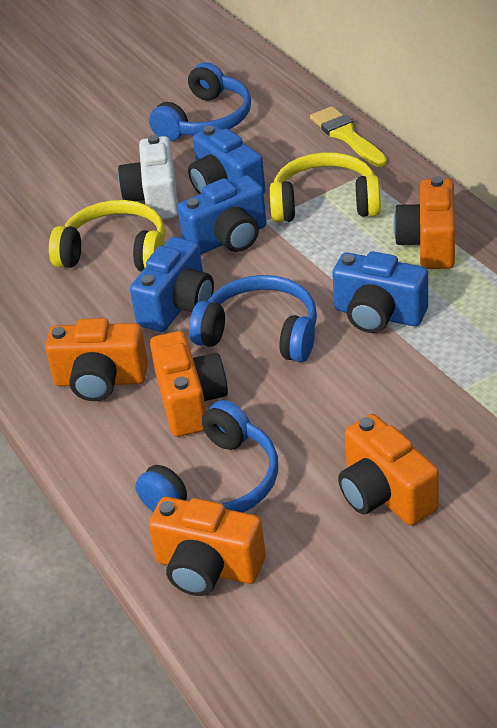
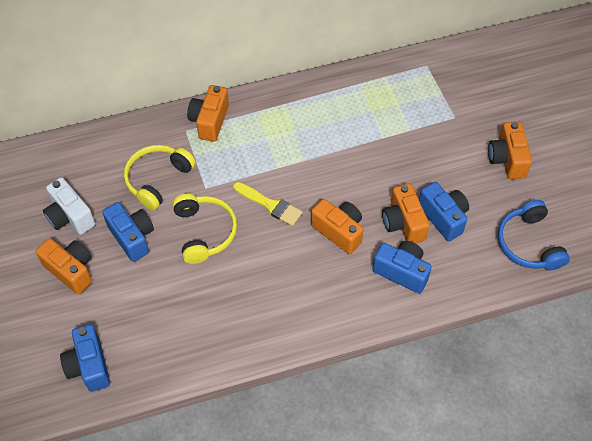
blue headphones: 3 -> 1

